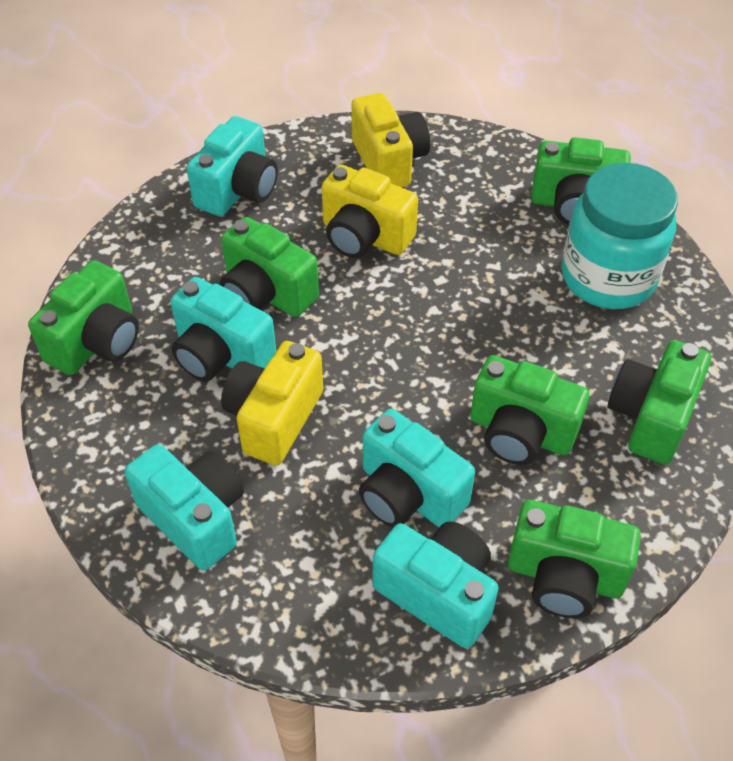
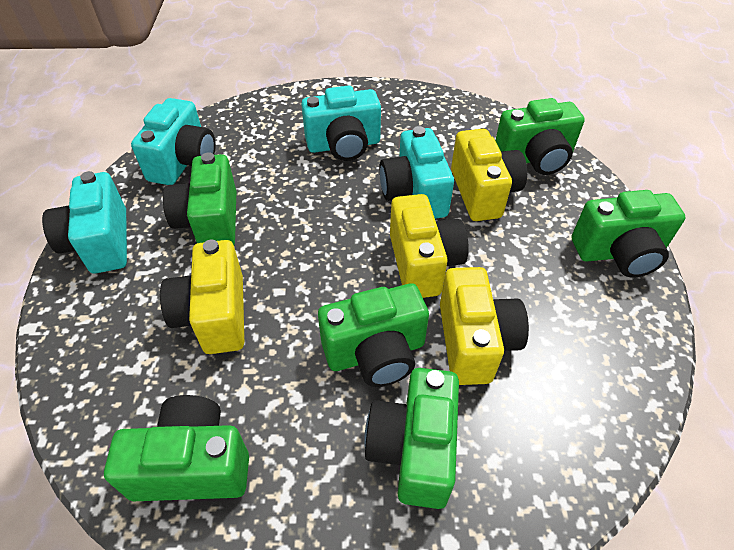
turquoise camera: 5 -> 4
turquoise jar: 1 -> 0
yellow camera: 3 -> 4

